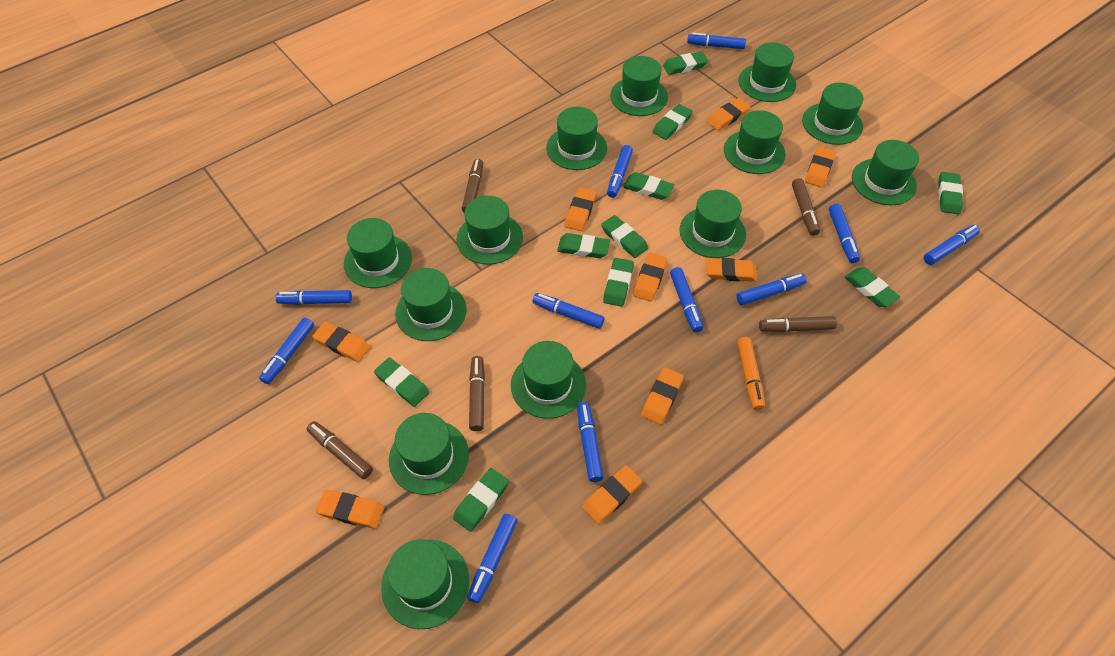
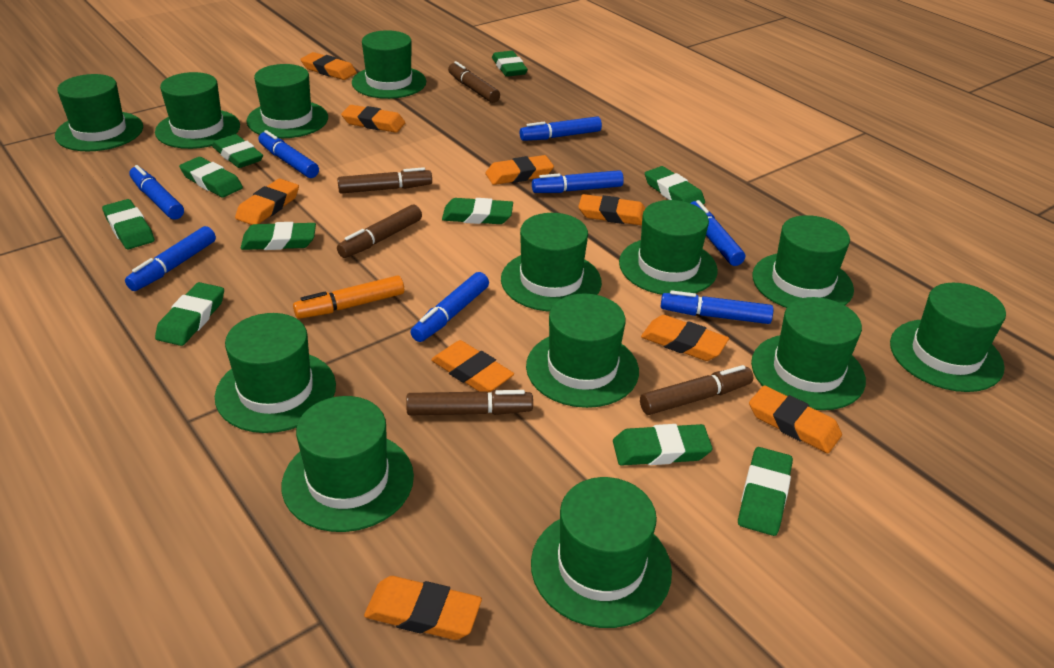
blue marker: 11 -> 8

